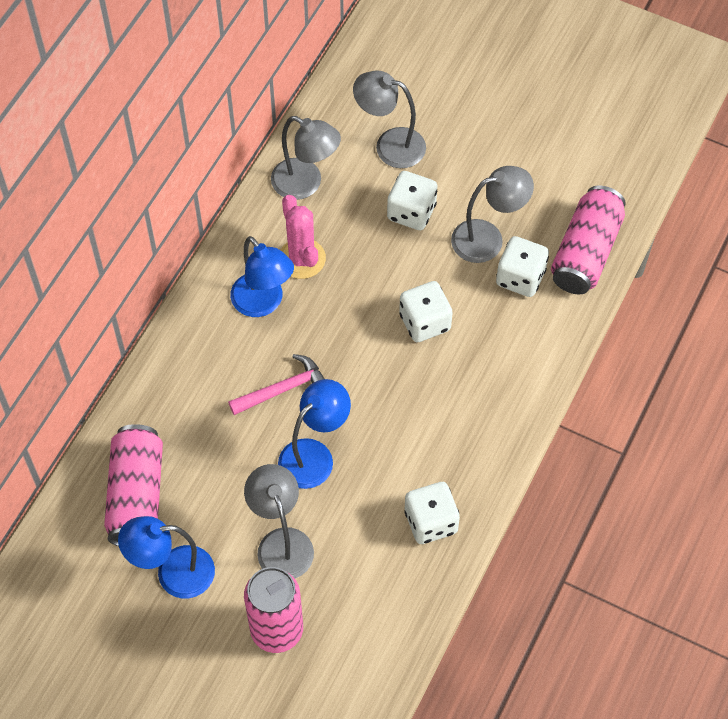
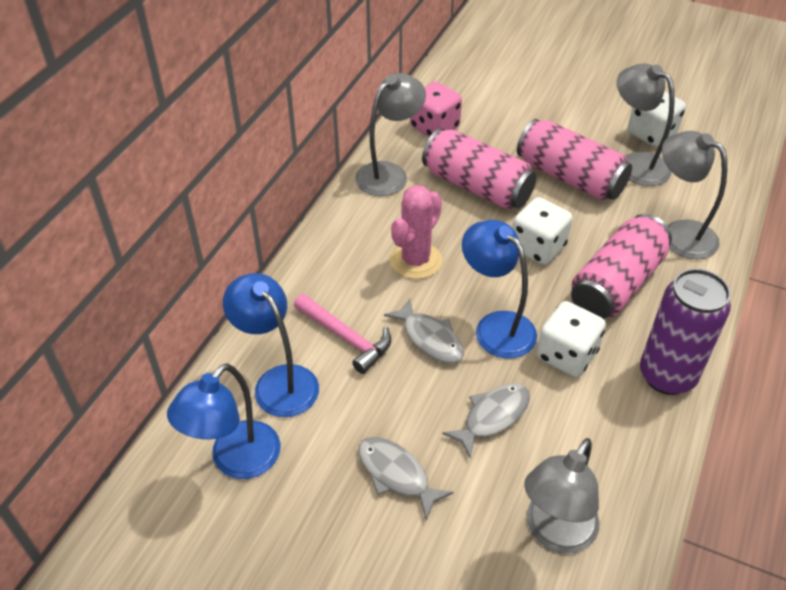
grey fish: 0 -> 3
pink dice: 0 -> 1
purple can: 0 -> 1
white dice: 4 -> 3

